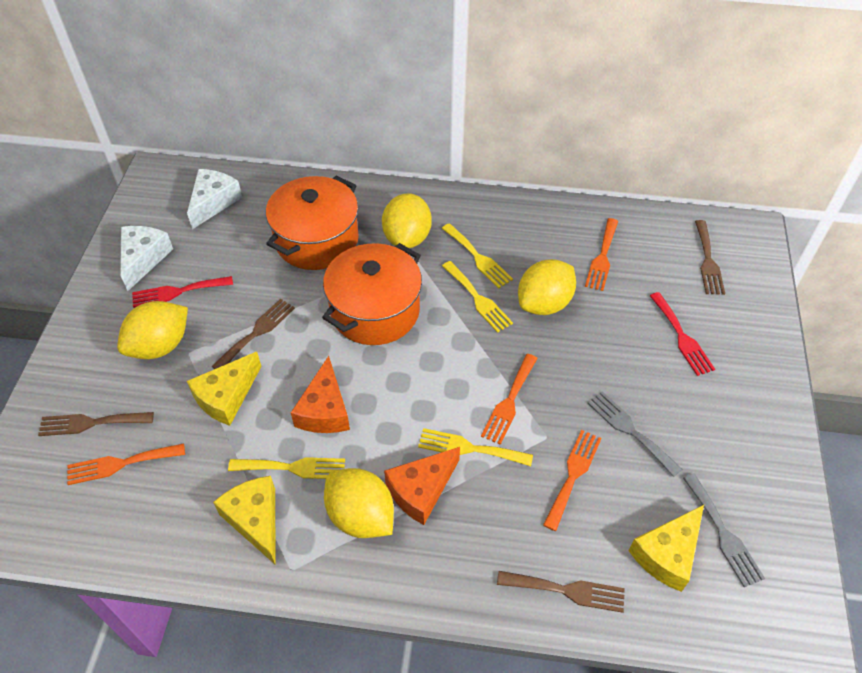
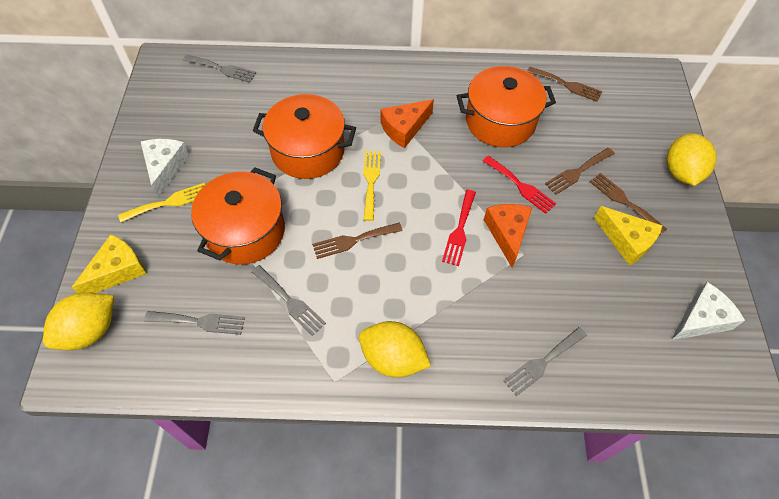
grey fork: 2 -> 4
orange fork: 4 -> 0
orange pot: 2 -> 3
yellow cheese: 3 -> 2
yellow fork: 4 -> 2
yellow lemon: 4 -> 3

